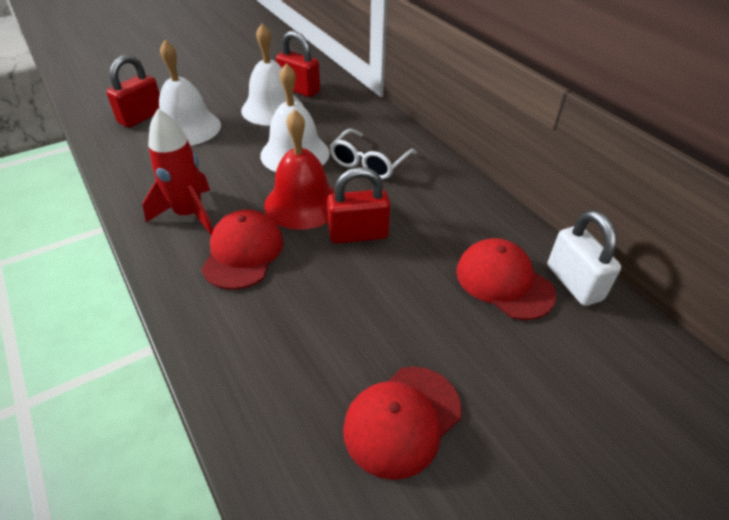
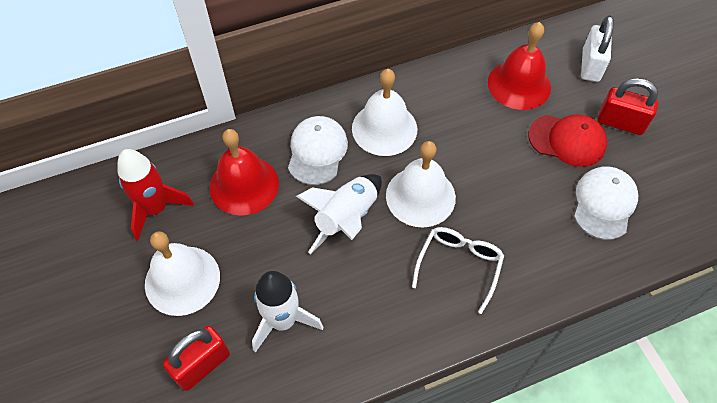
red bell: 1 -> 2
red cap: 3 -> 1
red padlock: 3 -> 2
white cap: 0 -> 2
white rocket: 0 -> 2

